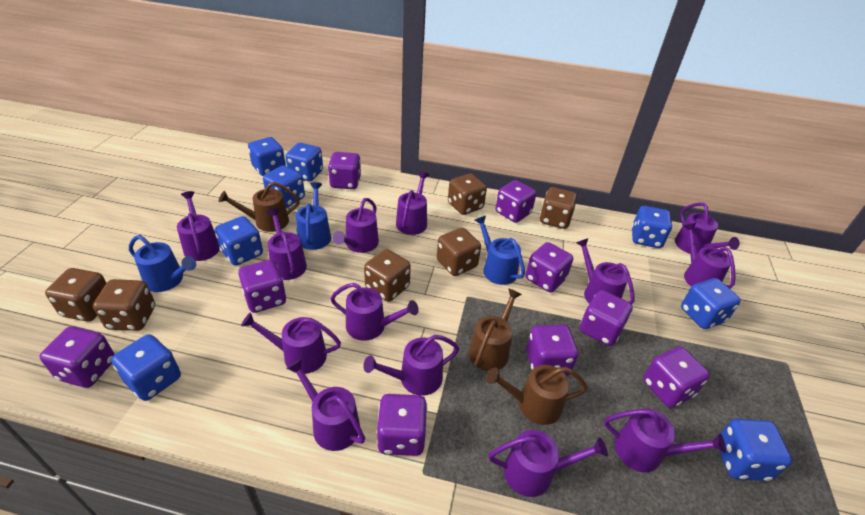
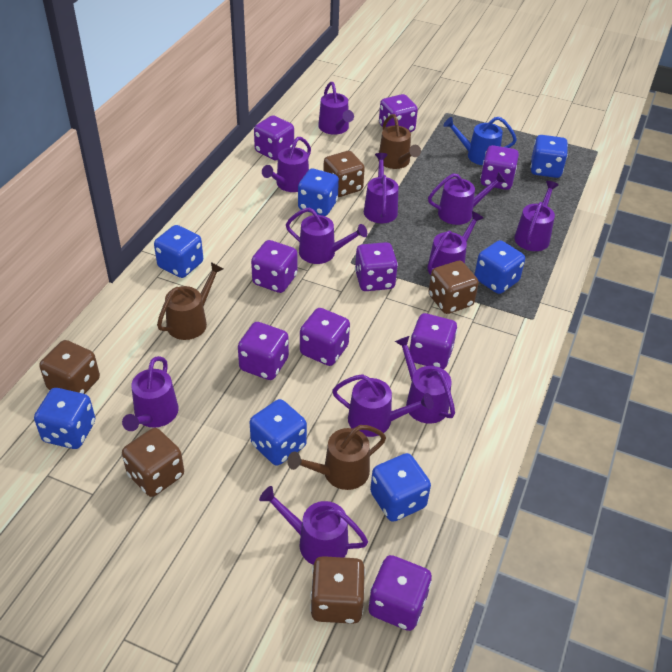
blue dice: 8 -> 7
blue watering can: 3 -> 1
brown dice: 6 -> 5
purple watering can: 13 -> 11

